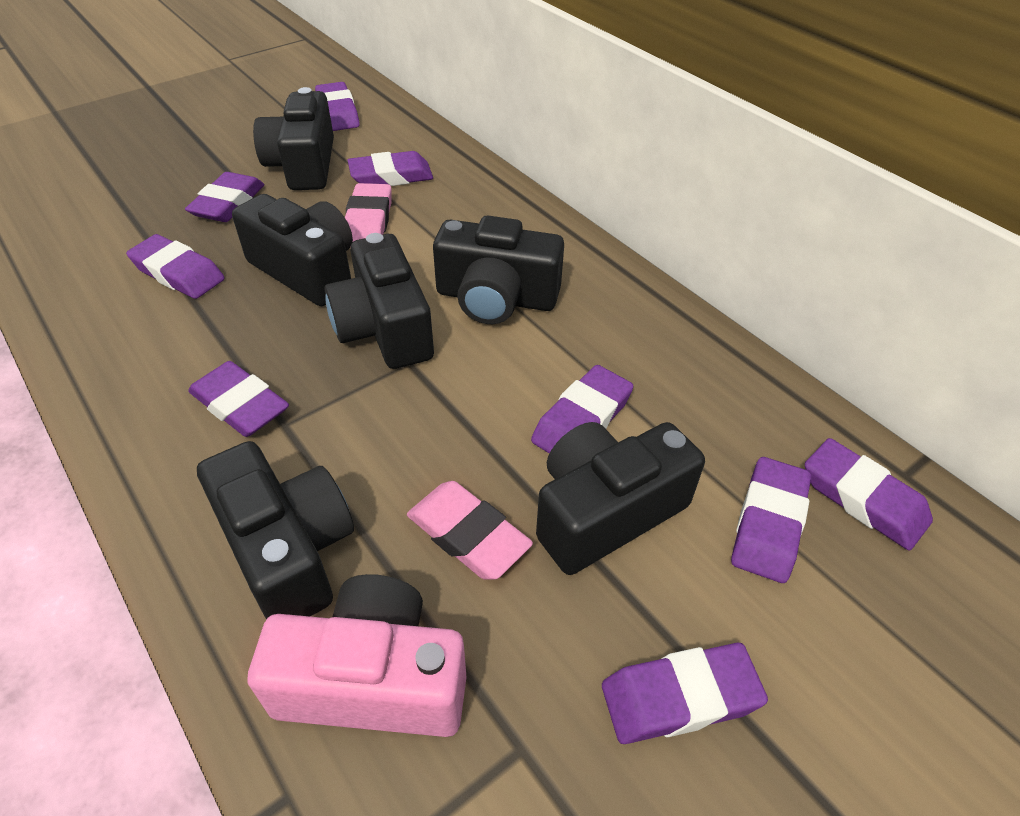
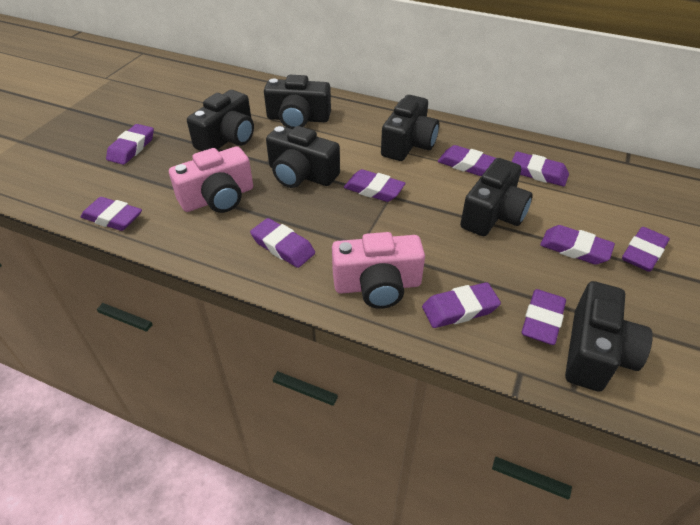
pink camera: 1 -> 2
pink eraser: 2 -> 0
purple eraser: 9 -> 10

